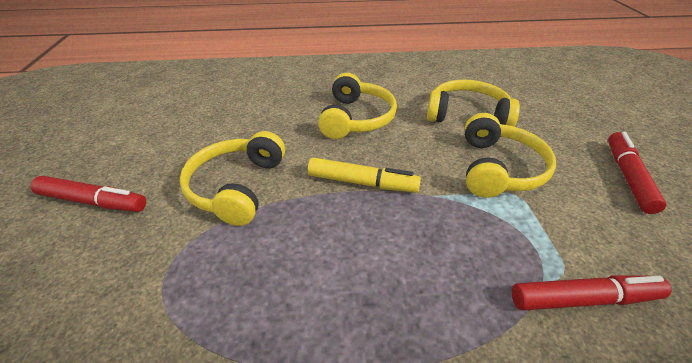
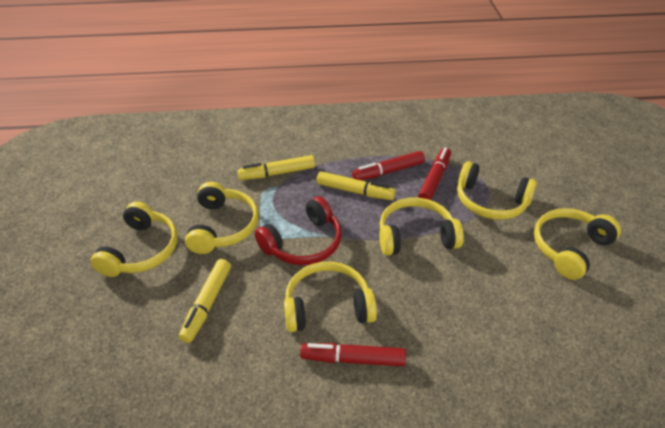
red headphones: 0 -> 1
yellow headphones: 4 -> 6
yellow marker: 1 -> 3

